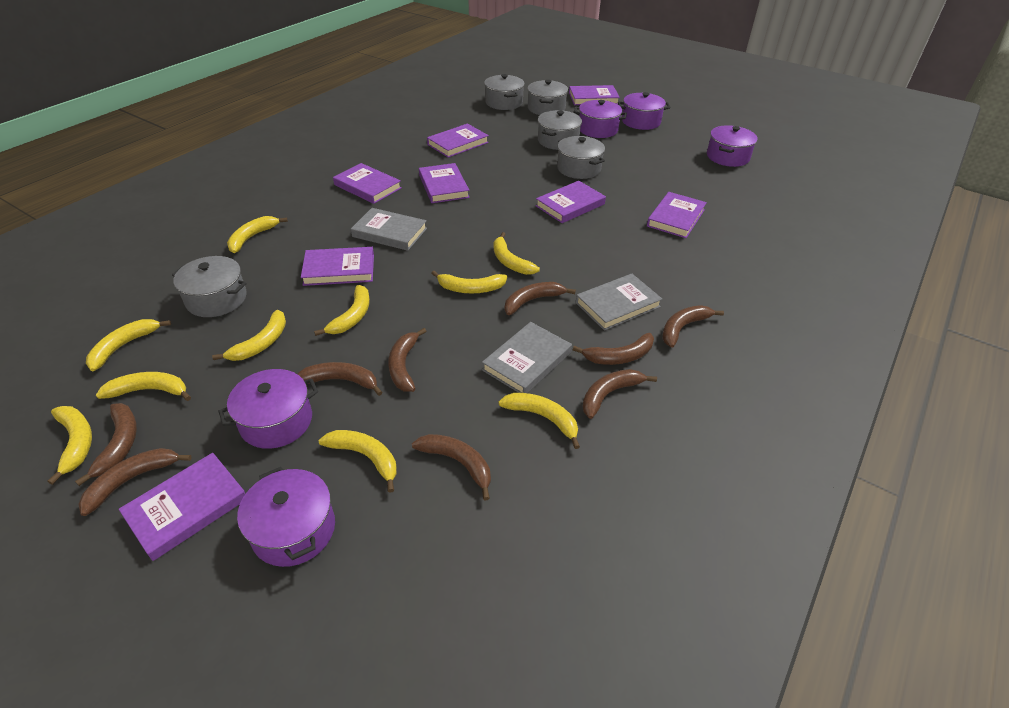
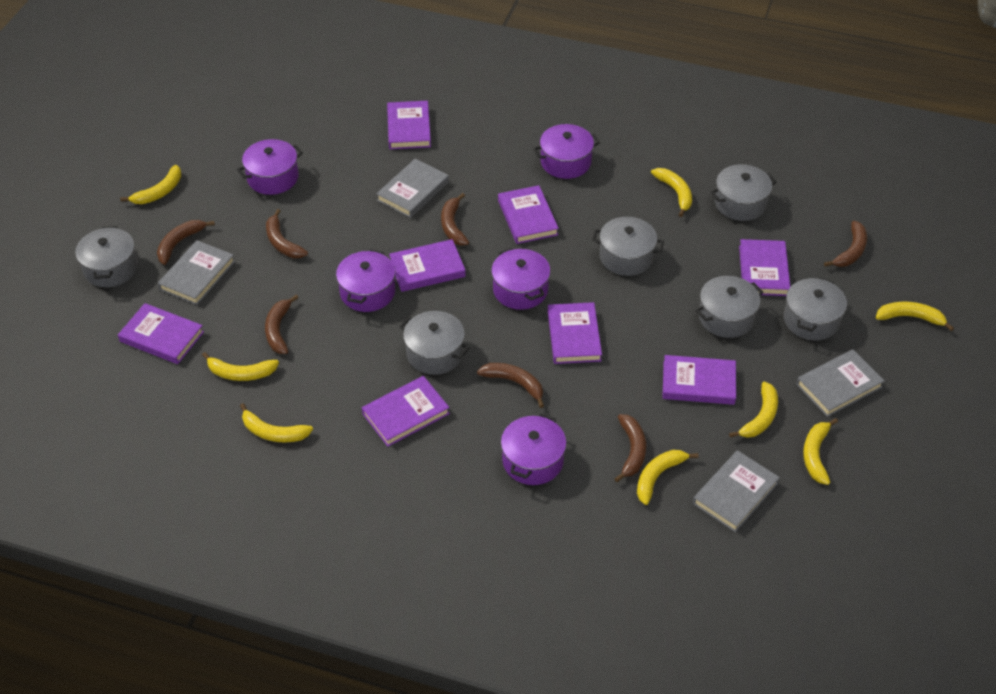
brown banana: 9 -> 7
grey book: 3 -> 4
grey pot: 5 -> 6
yellow banana: 10 -> 8

